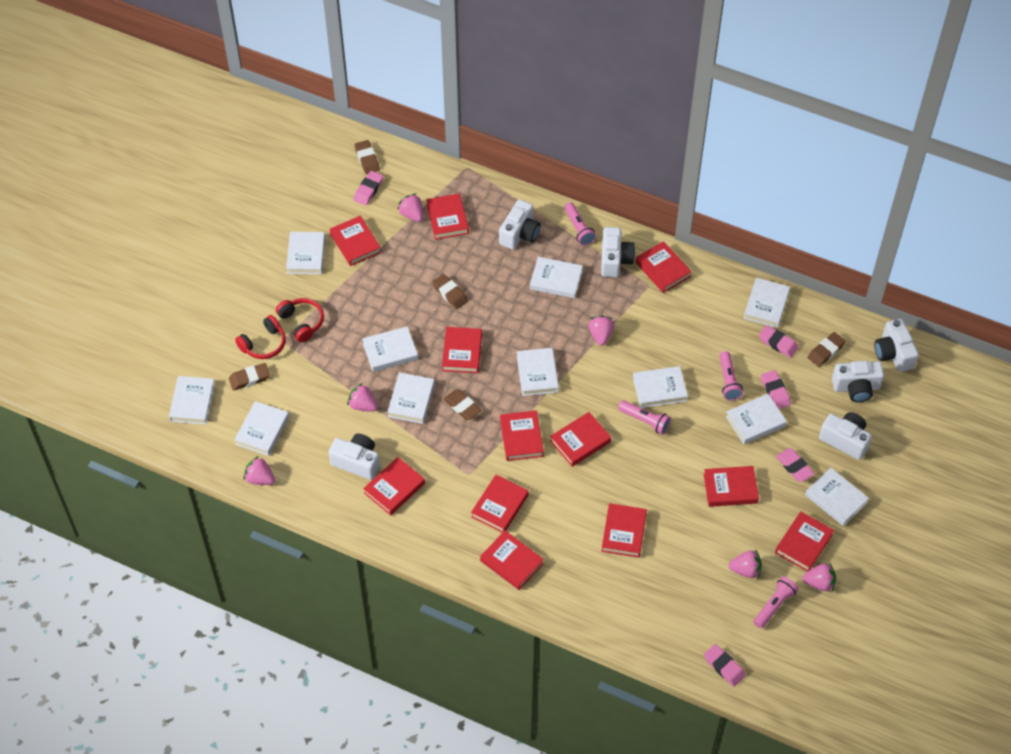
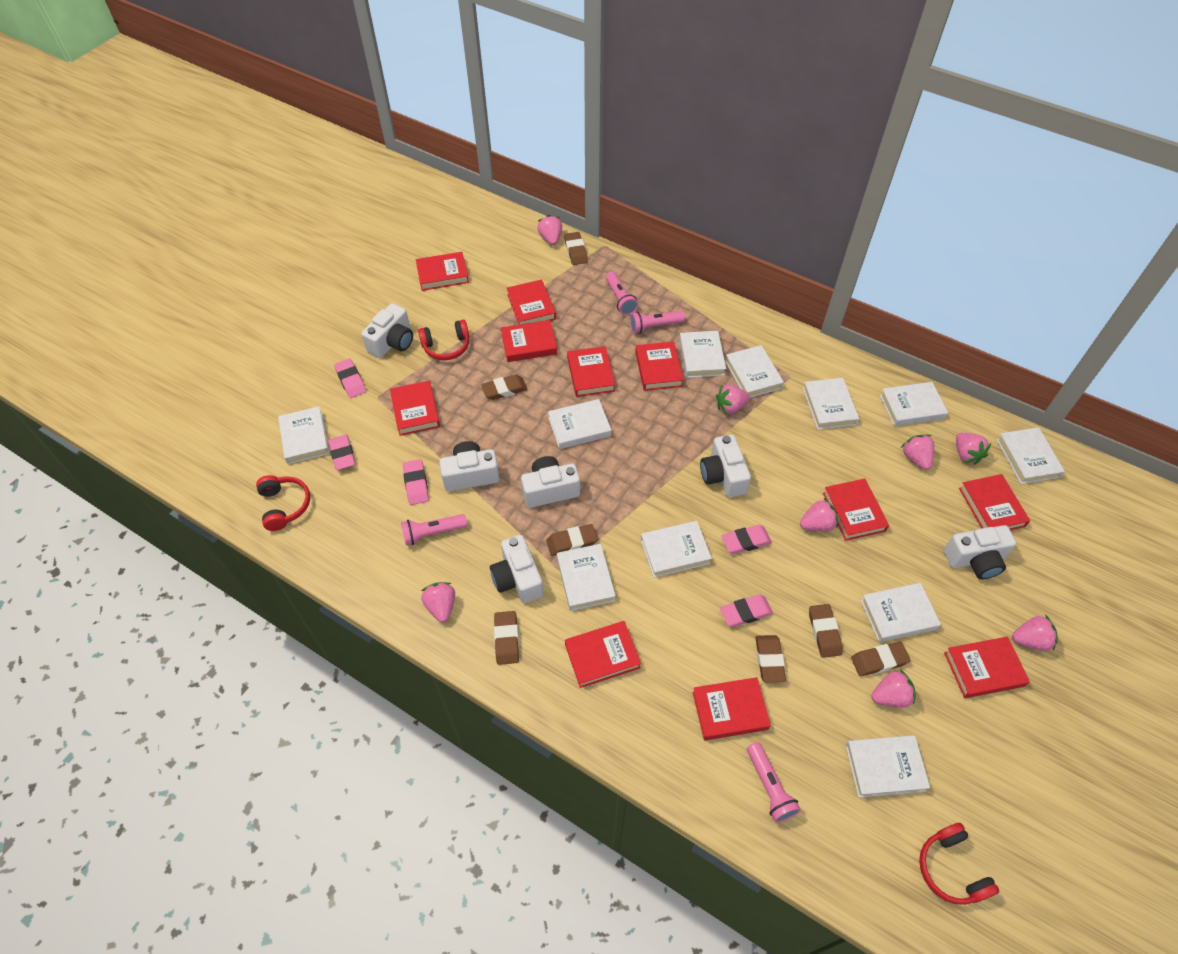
brown eraser: 5 -> 7
pink strawberry: 6 -> 8
red book: 12 -> 11
red headphones: 2 -> 3

